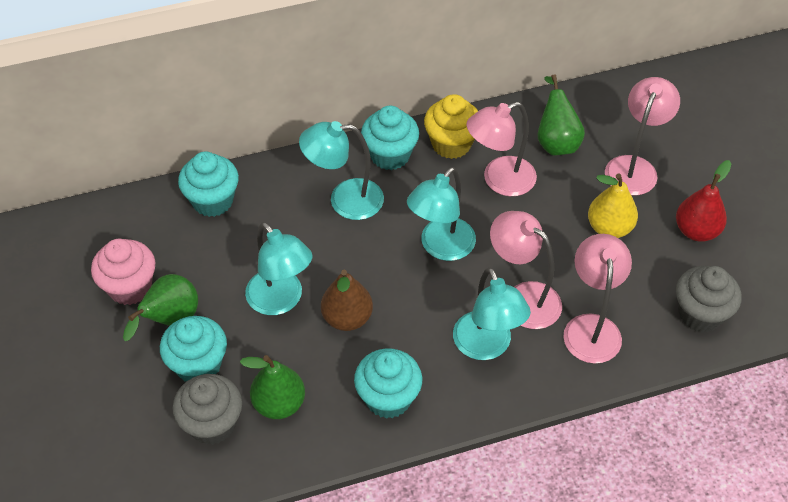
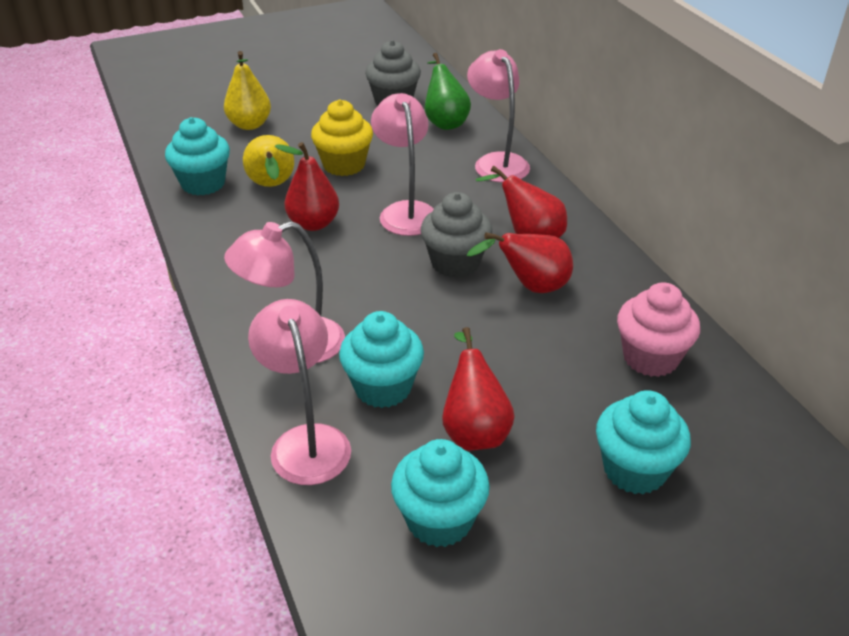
brown pear: 1 -> 0
green pear: 3 -> 1
red pear: 1 -> 4
turquoise lamp: 4 -> 0
yellow pear: 1 -> 2

